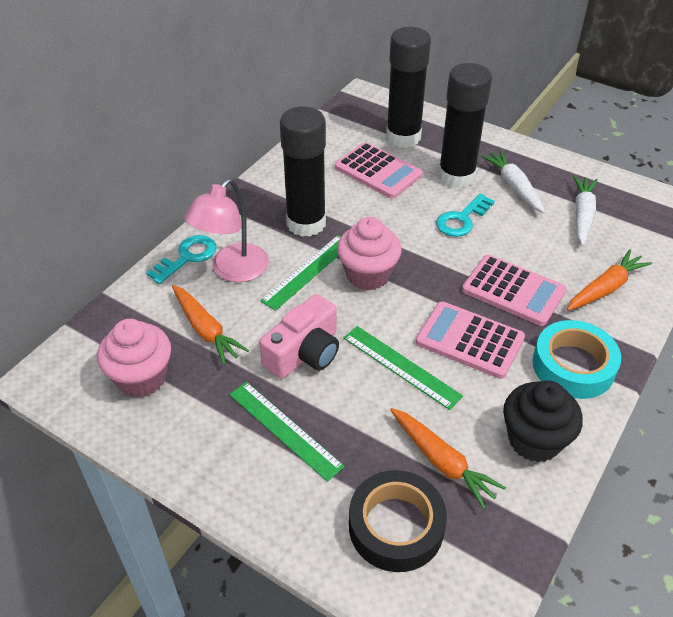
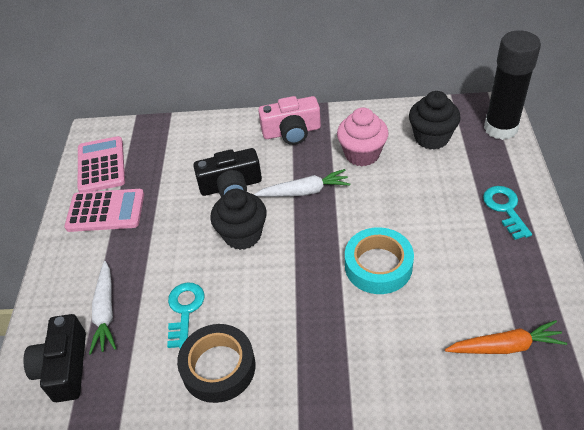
black camera: 0 -> 2
black cupcake: 1 -> 2
black glue stick: 3 -> 1
green ruler: 3 -> 0
orange carrot: 3 -> 1
pink calculator: 3 -> 2
pink cupcake: 2 -> 1
pink lamp: 1 -> 0

